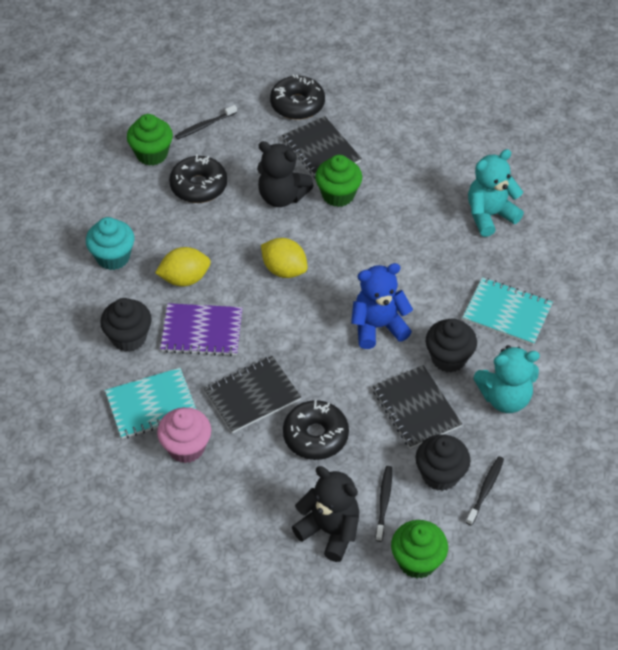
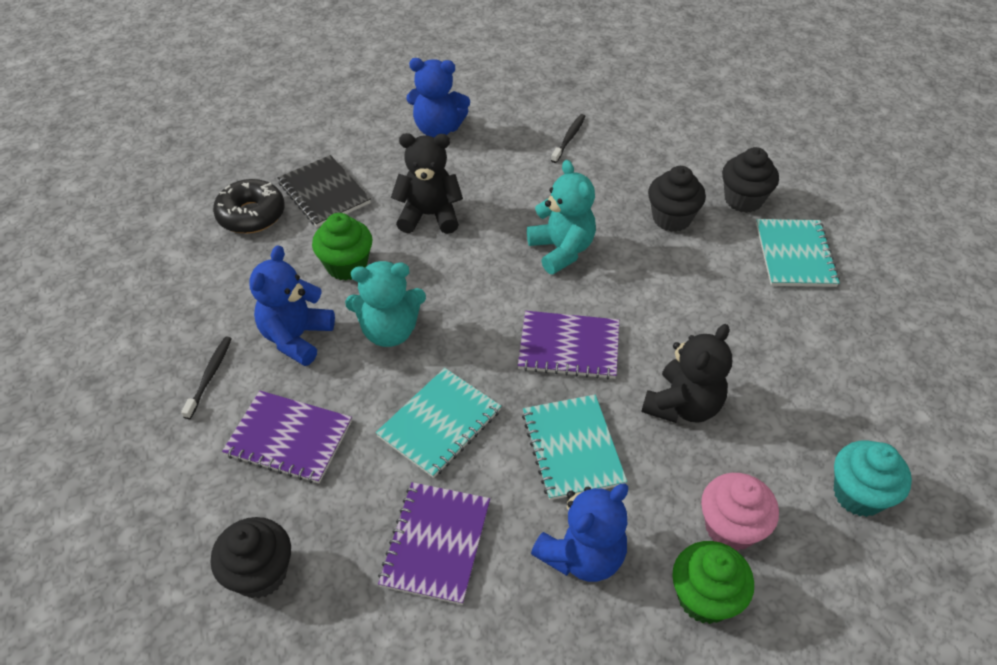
black donut: 3 -> 1
black notebook: 3 -> 1
black toothbrush: 3 -> 2
blue teddy bear: 1 -> 3
green cupcake: 3 -> 2
purple notebook: 1 -> 3
turquoise notebook: 2 -> 3
yellow lemon: 2 -> 0

